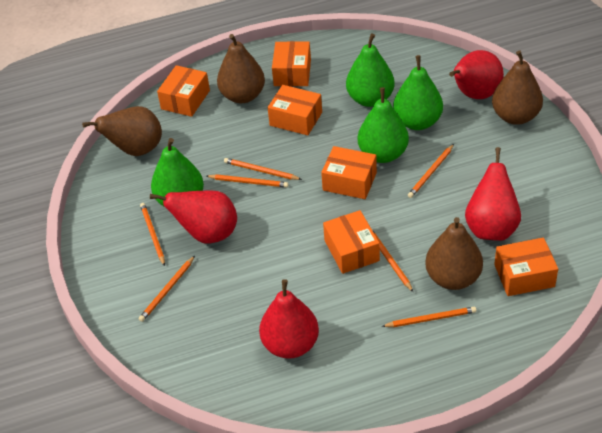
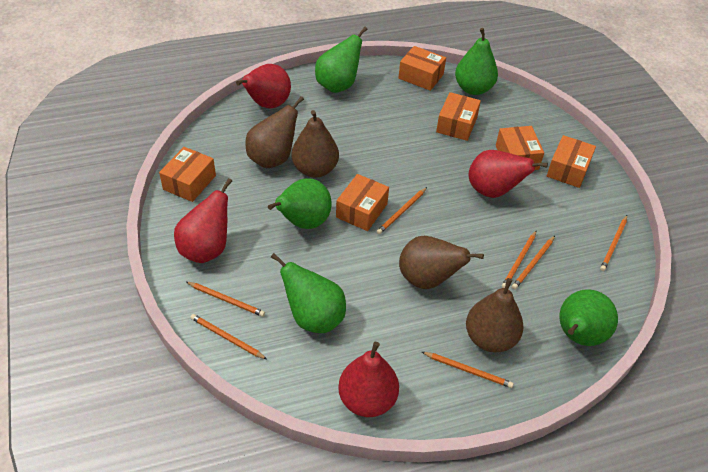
green pear: 4 -> 5

